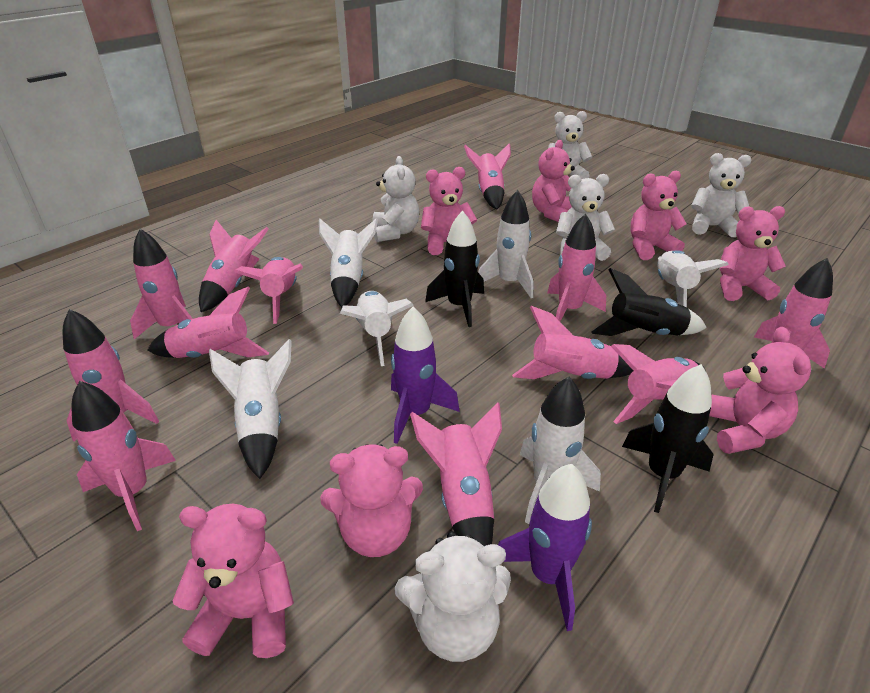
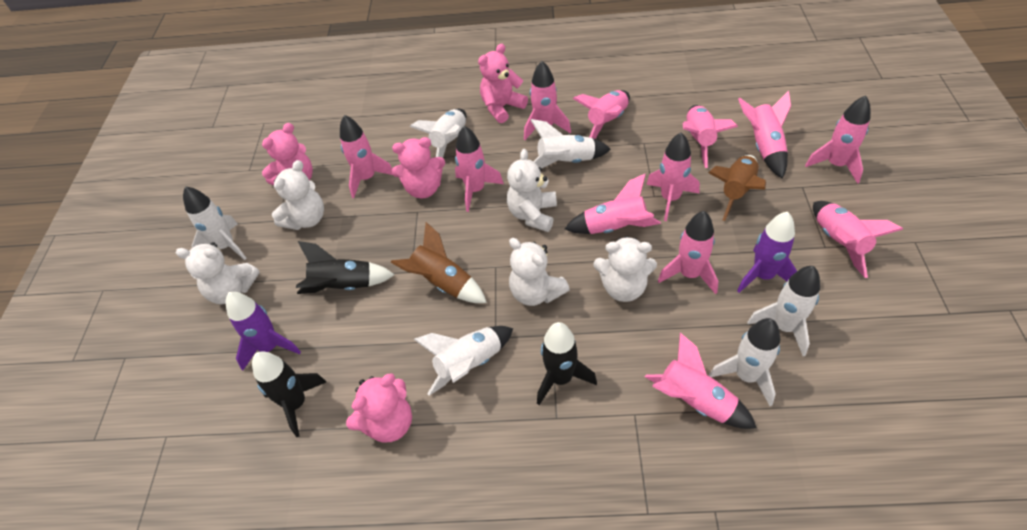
brown rocket: 0 -> 2
pink teddy bear: 7 -> 4

